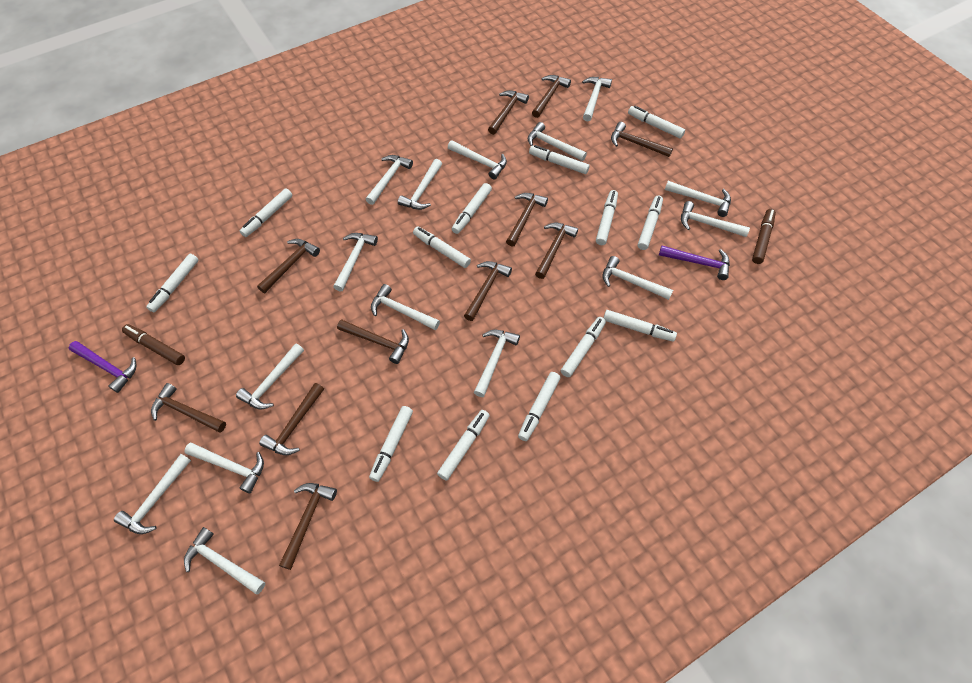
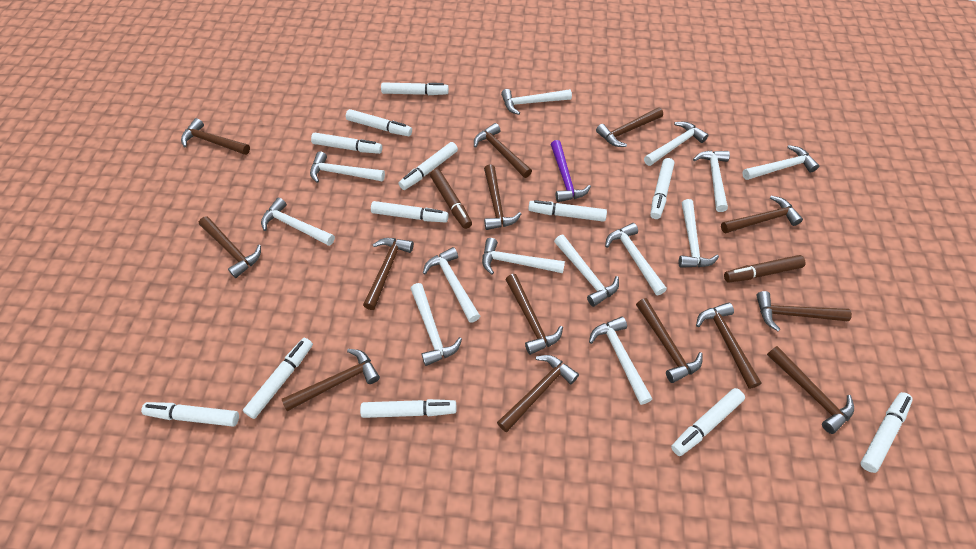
brown hammer: 11 -> 14
purple hammer: 2 -> 1
white hammer: 15 -> 13
white marker: 13 -> 12

